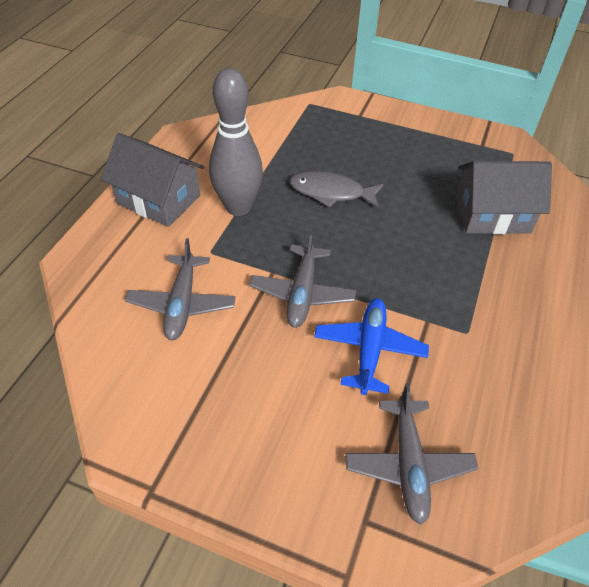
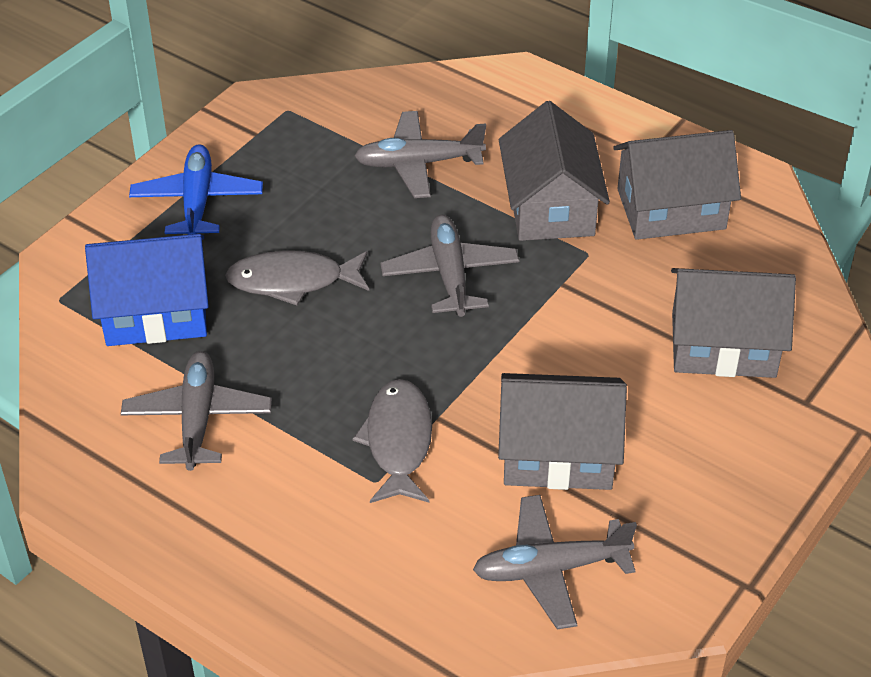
blue house: 0 -> 1
grey bowling pin: 1 -> 0
grey fish: 1 -> 2
grey house: 2 -> 4
grey plane: 3 -> 4

